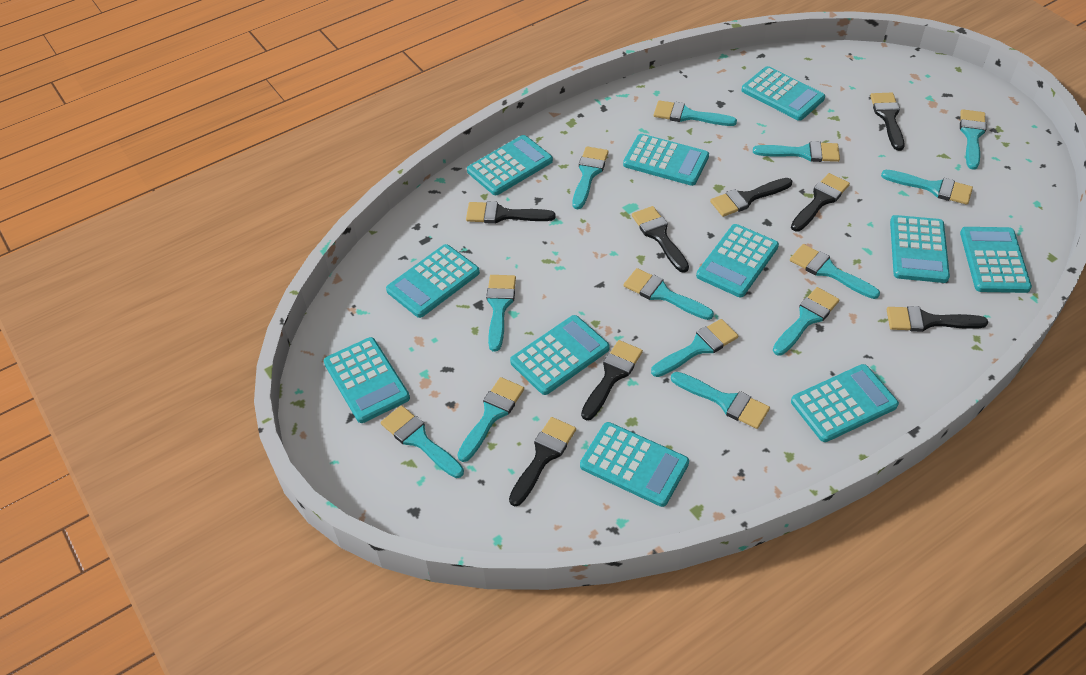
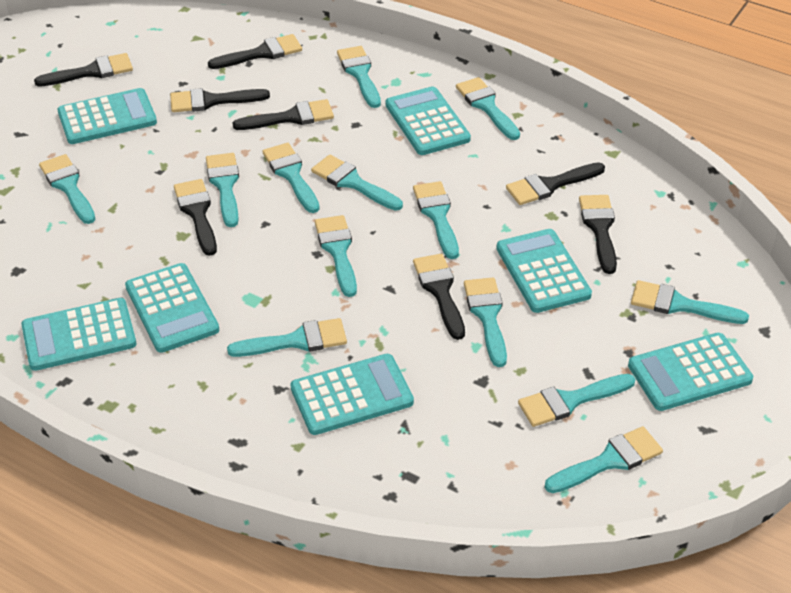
turquoise calculator: 11 -> 7

